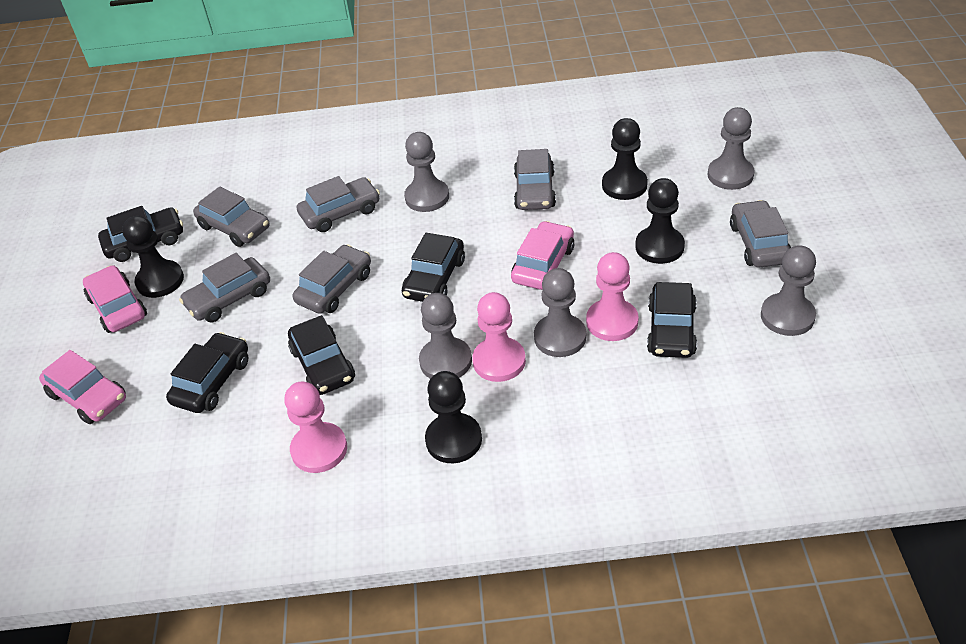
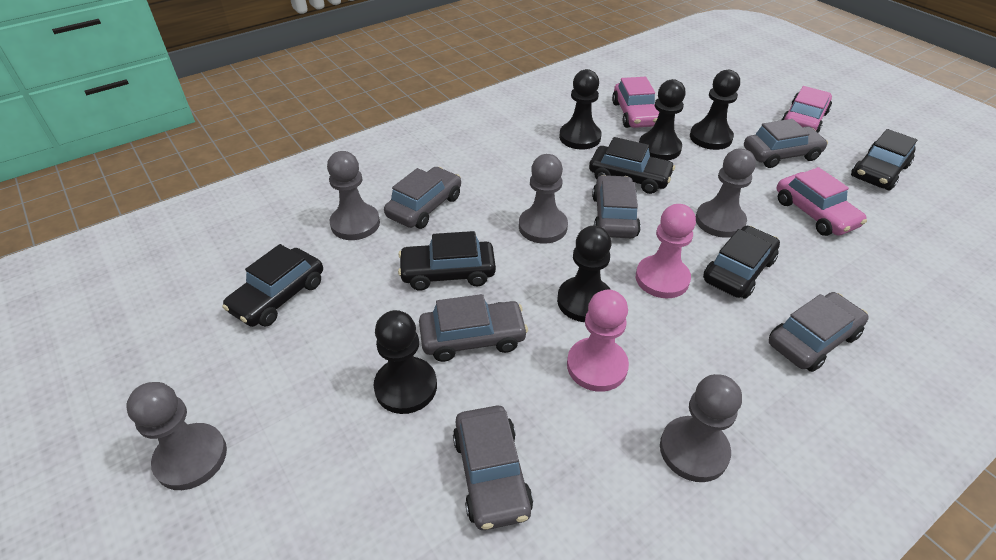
black pawn: 4 -> 5
pink pawn: 3 -> 2

